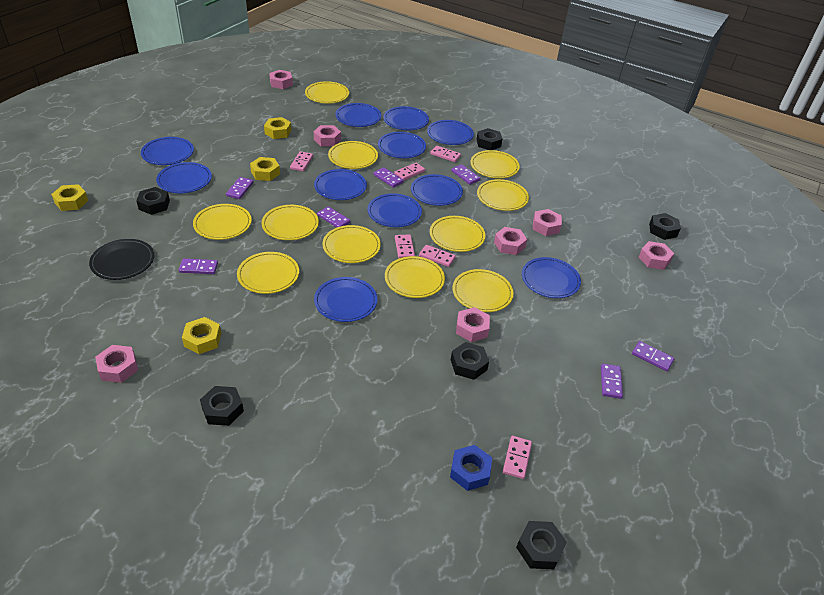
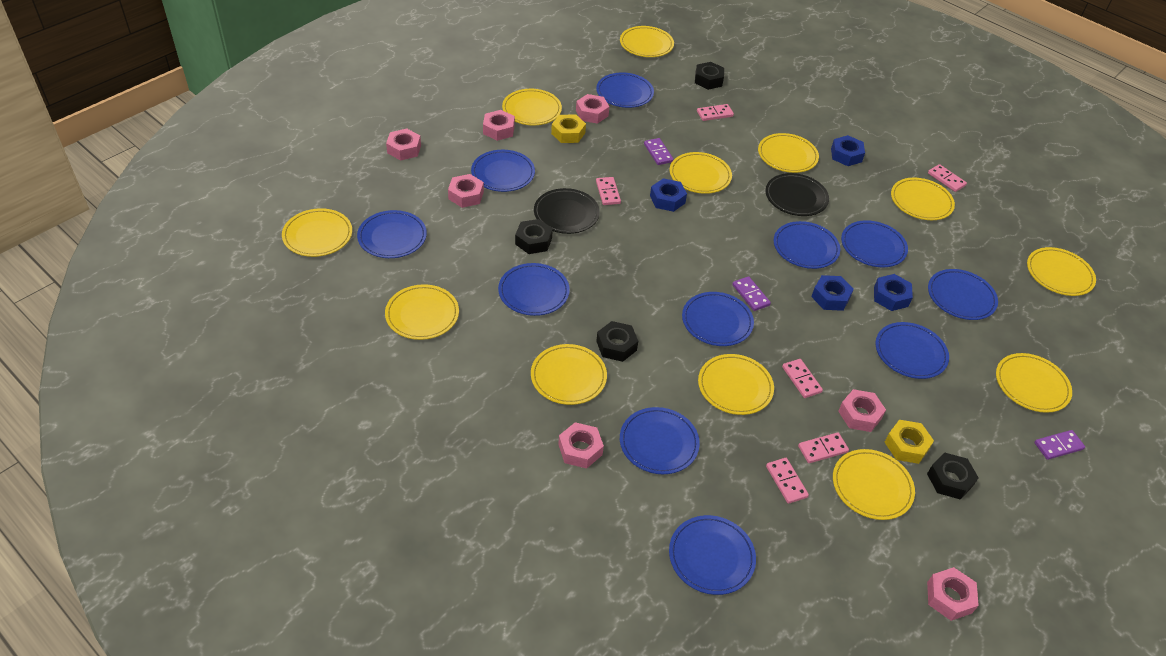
black nut: 6 -> 4
black plate: 1 -> 2
blue nut: 1 -> 4
purple domino: 7 -> 3
yellow nut: 4 -> 2
yellow plate: 11 -> 12

